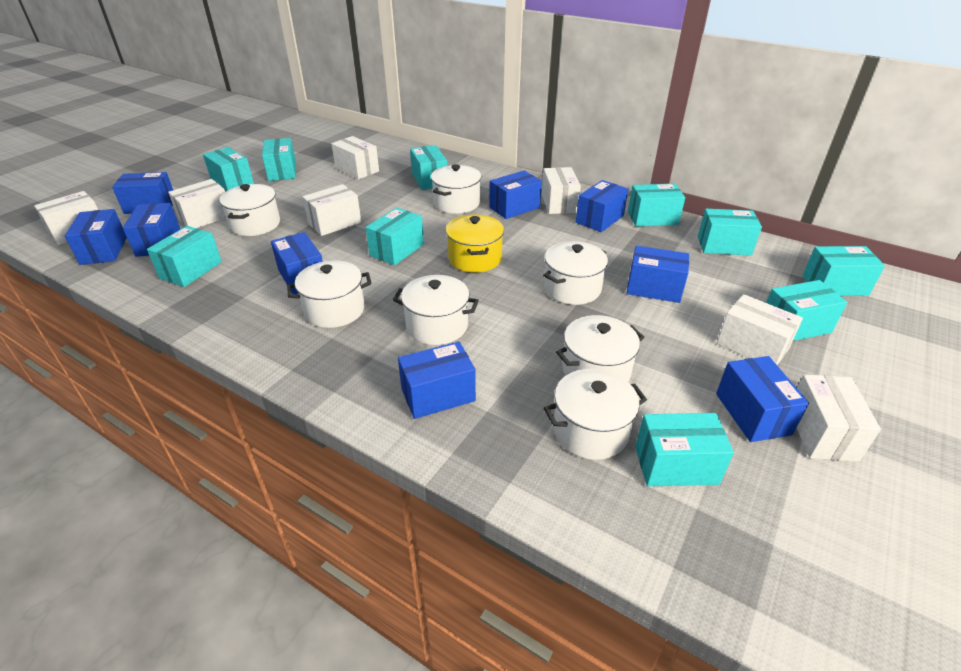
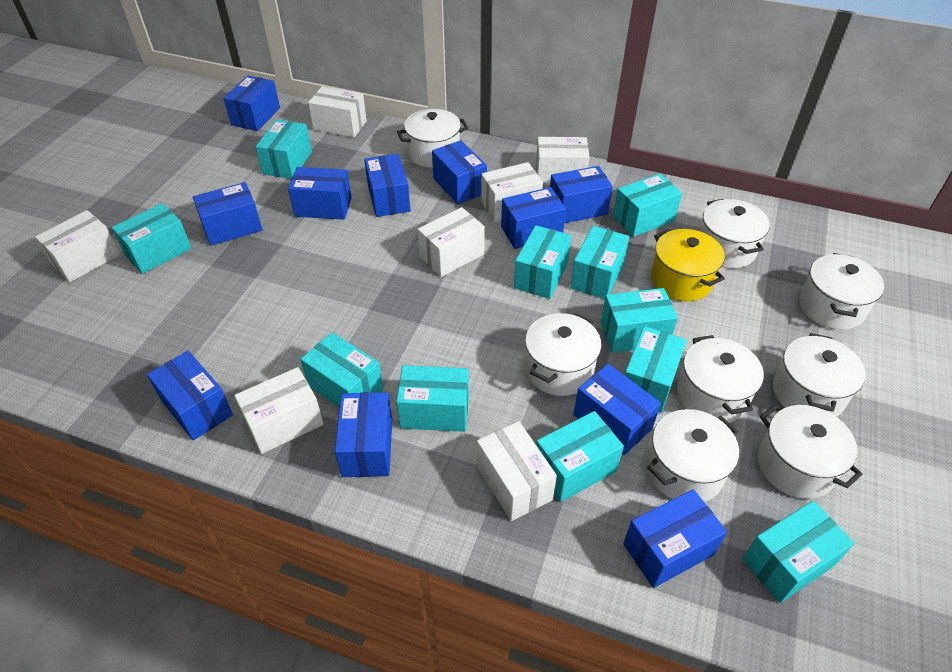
blue box: 9 -> 11
turquoise box: 10 -> 11
white pot: 7 -> 8

